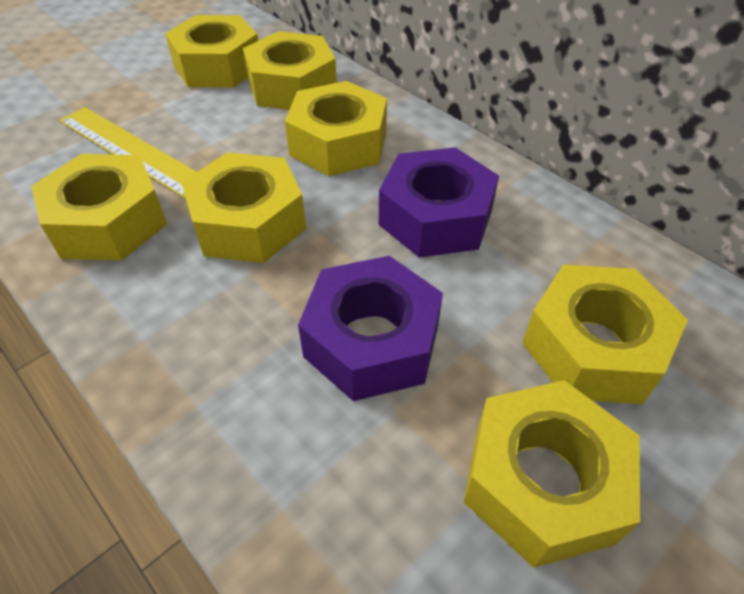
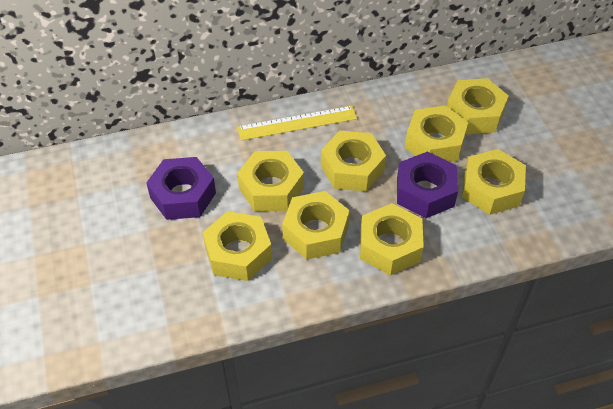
yellow nut: 7 -> 8

